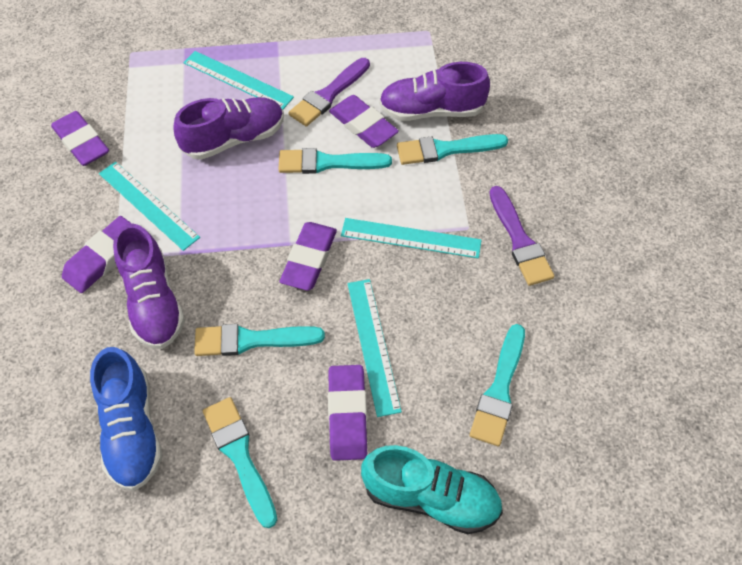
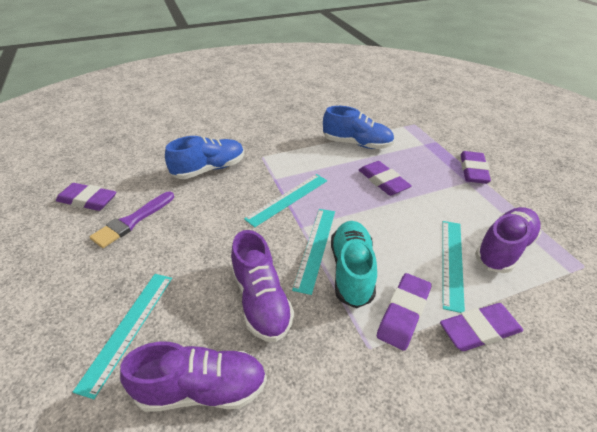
blue shoe: 1 -> 2
purple brush: 2 -> 1
turquoise brush: 5 -> 0

